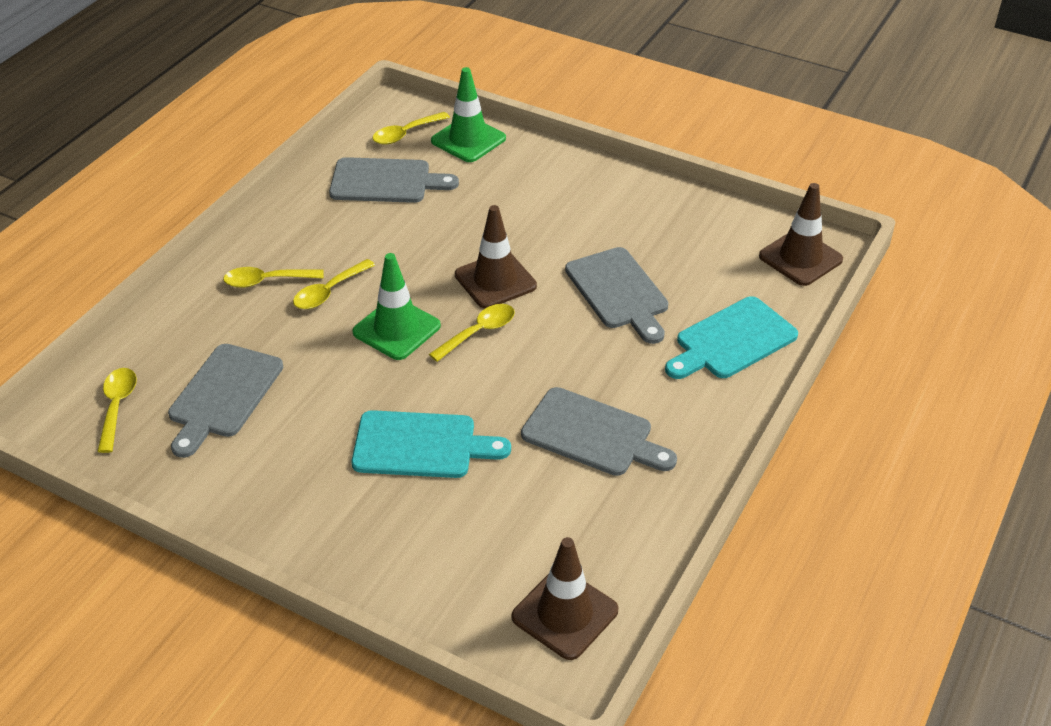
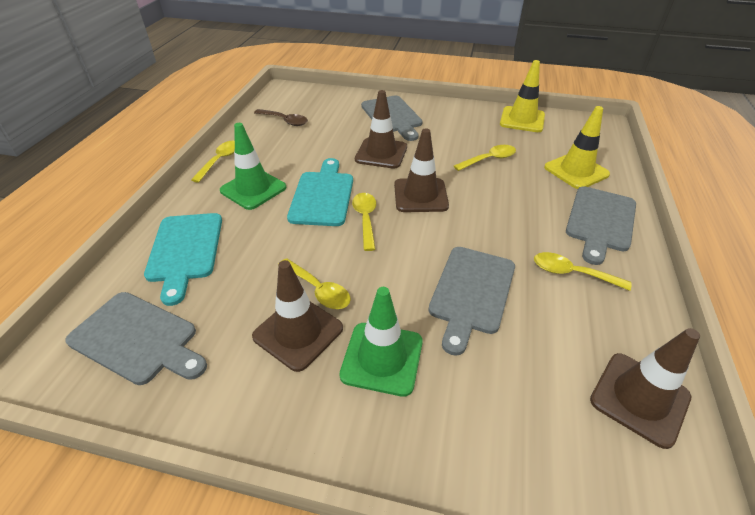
brown spoon: 0 -> 1
brown traffic cone: 3 -> 4
yellow traffic cone: 0 -> 2

